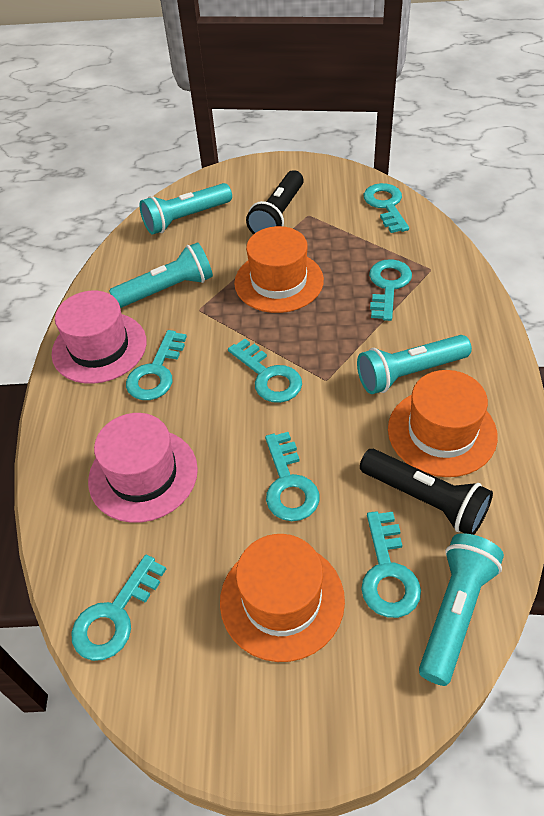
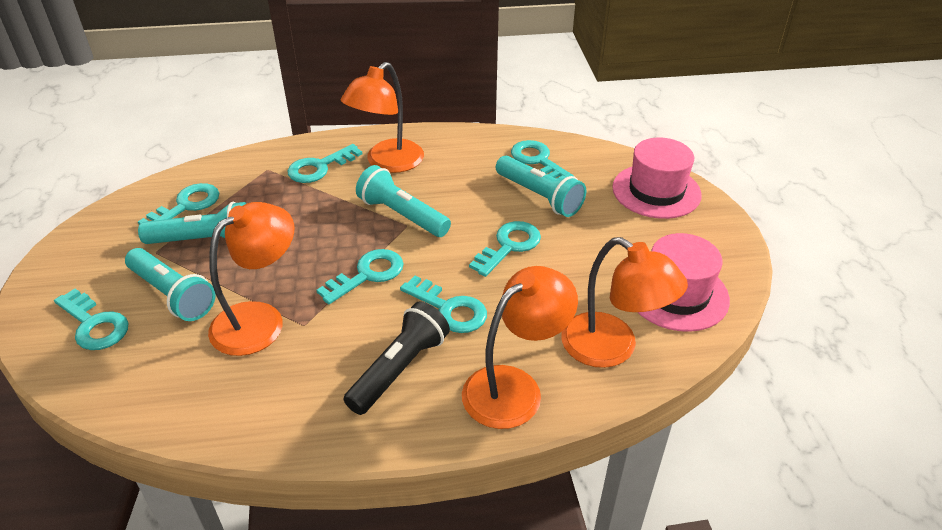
black flashlight: 2 -> 1
orange hat: 3 -> 0
orange lamp: 0 -> 4

